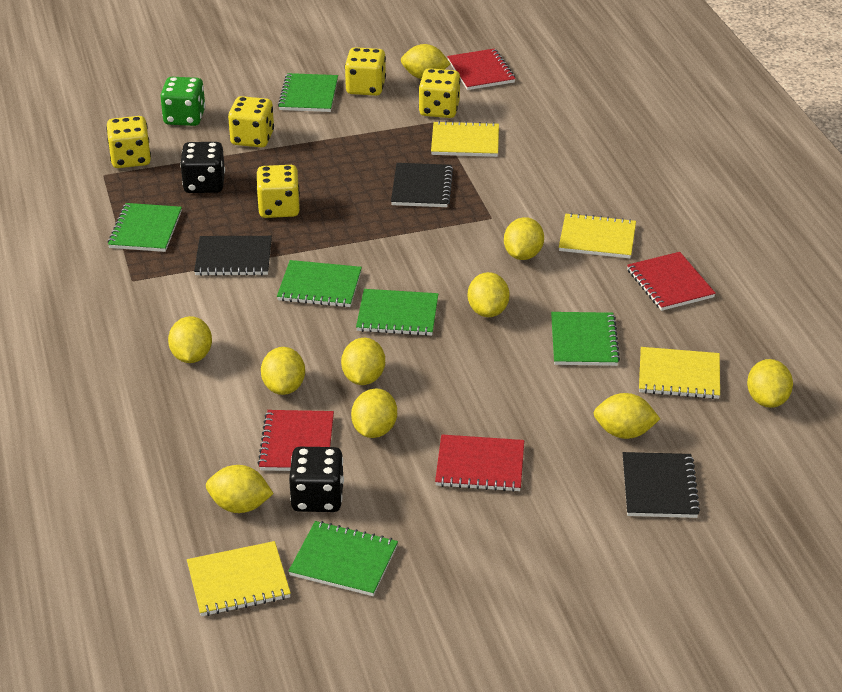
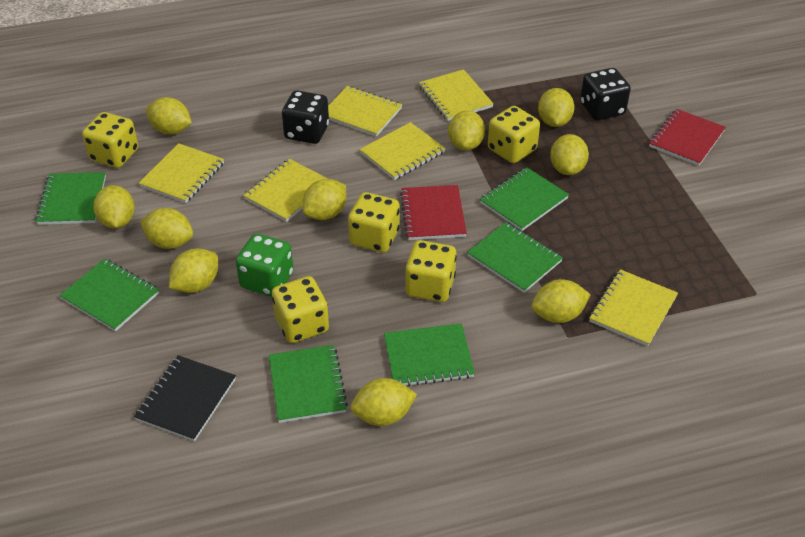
black notebook: 3 -> 1
red notebook: 4 -> 2
yellow notebook: 4 -> 6

